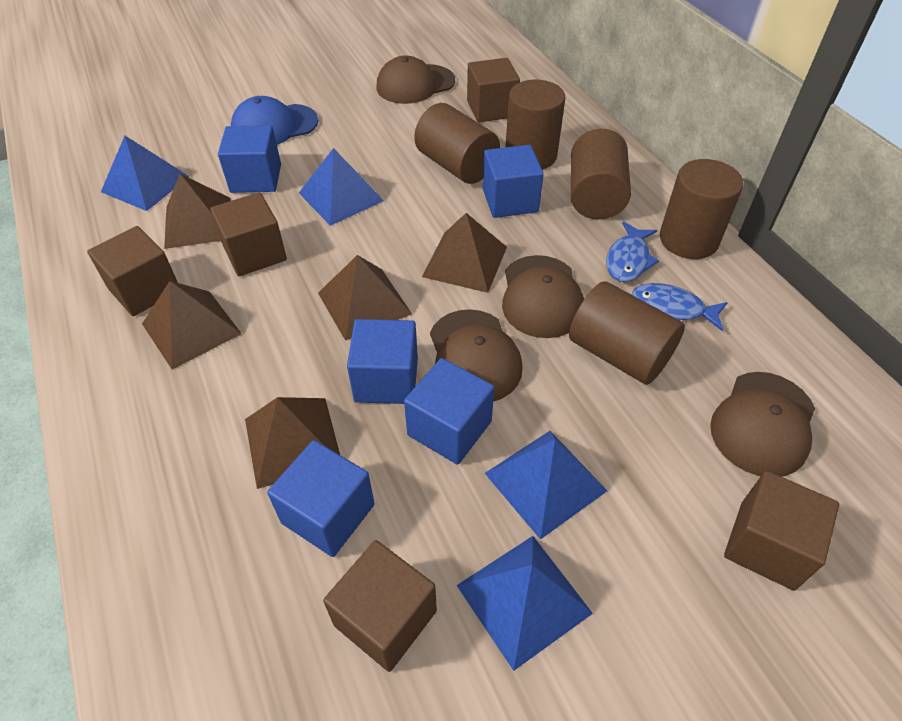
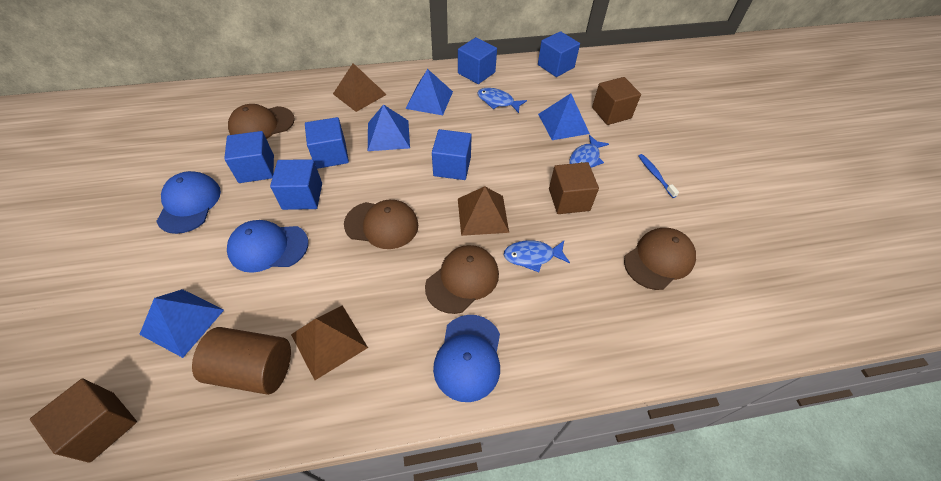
blue cap: 1 -> 3
blue cube: 5 -> 6
blue fish: 2 -> 3
blue toothbrush: 0 -> 1
brown cube: 5 -> 3
brown cylinder: 5 -> 1
brown pyramid: 5 -> 3

